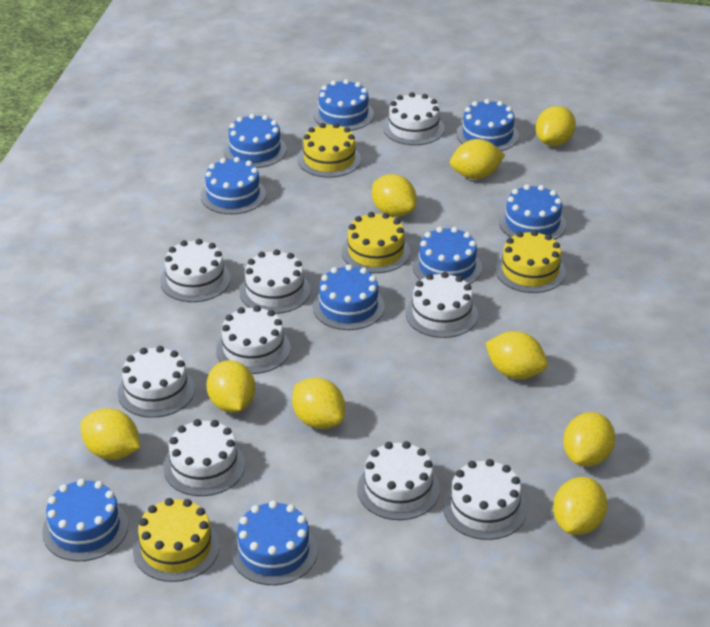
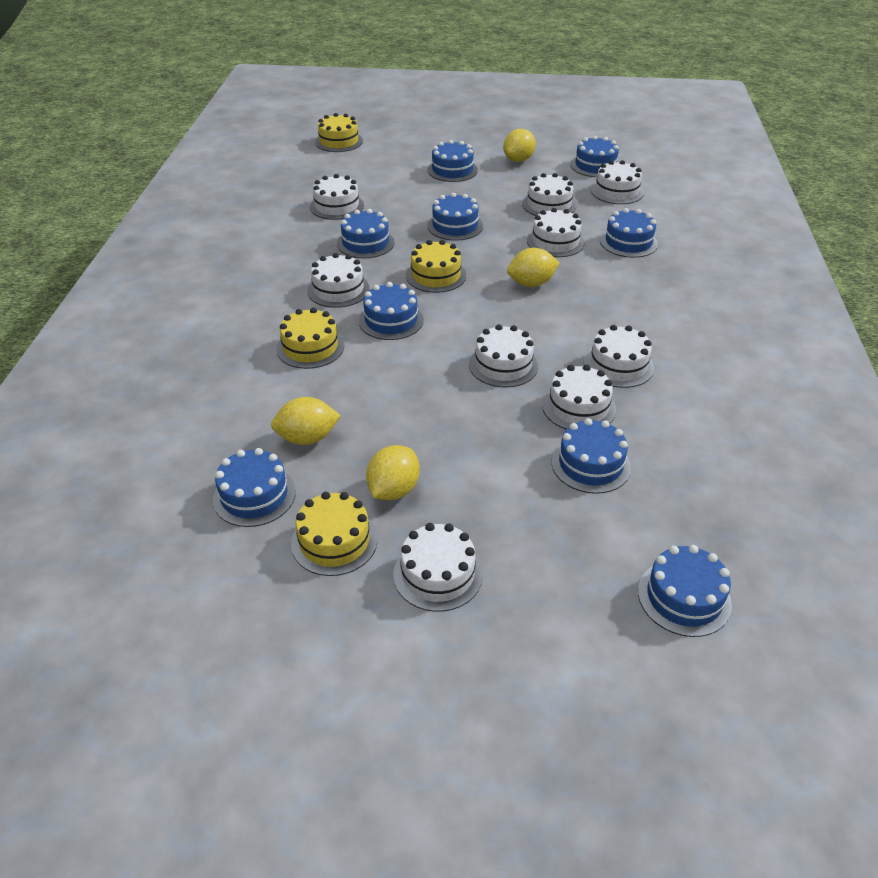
yellow lemon: 9 -> 4

